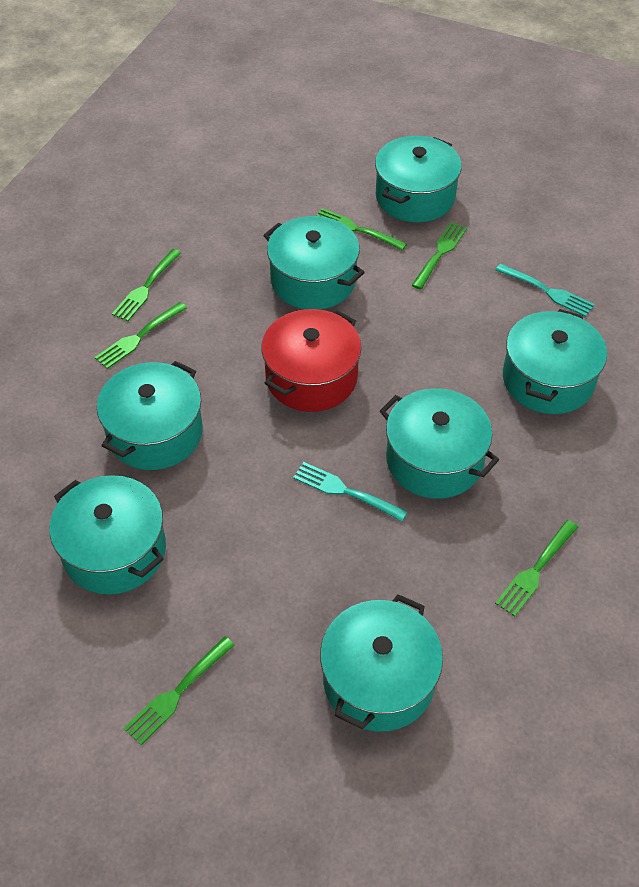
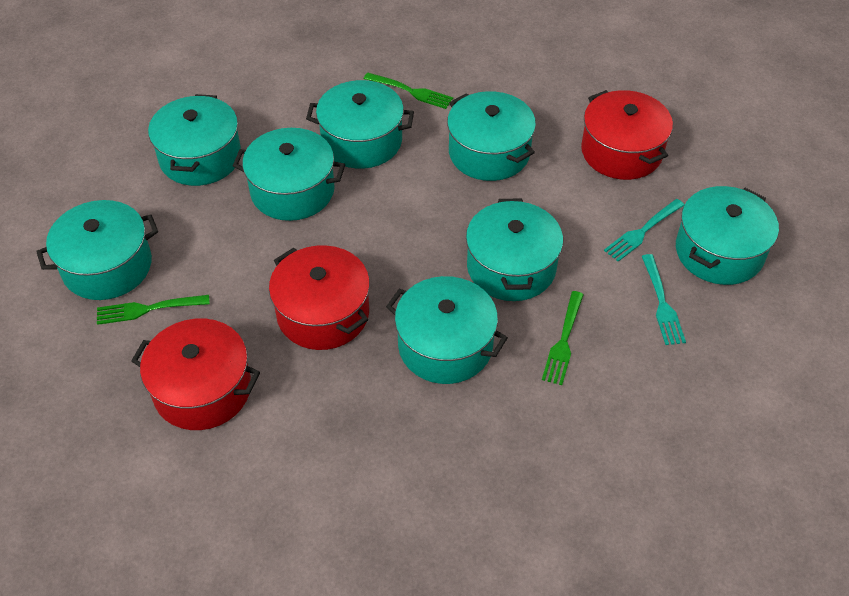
green fork: 6 -> 3
red pot: 1 -> 3
turquoise pot: 7 -> 8

